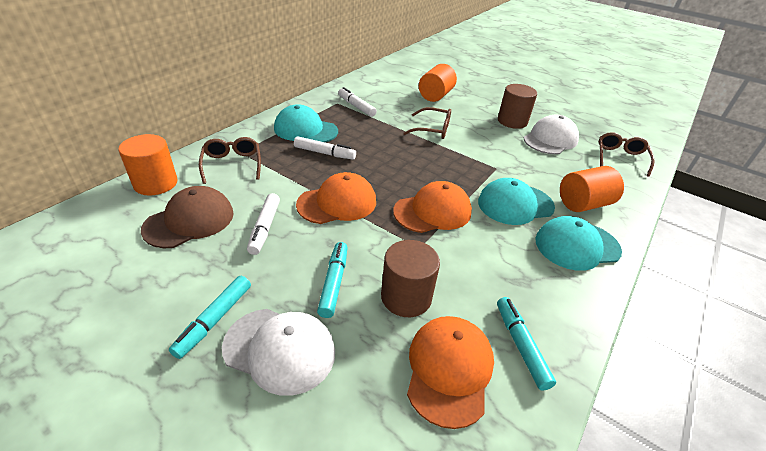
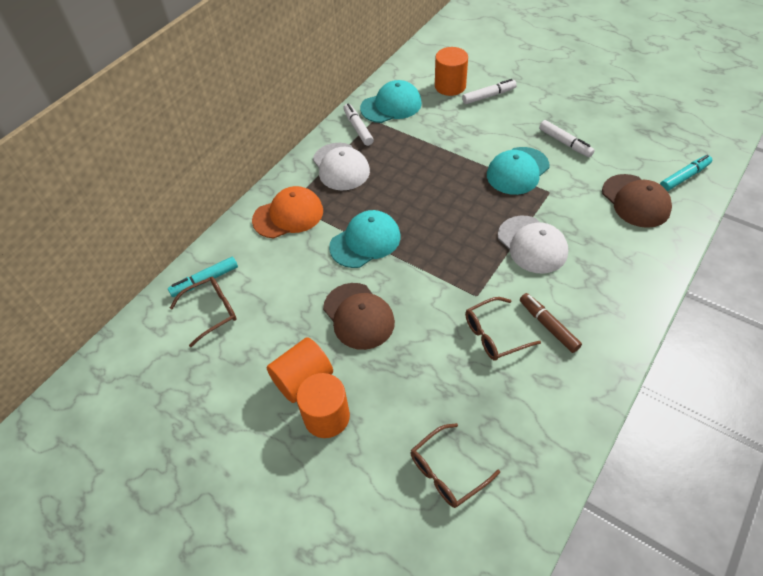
brown cap: 1 -> 2
brown cylinder: 2 -> 0
brown marker: 0 -> 1
orange cap: 3 -> 1
turquoise marker: 3 -> 2

